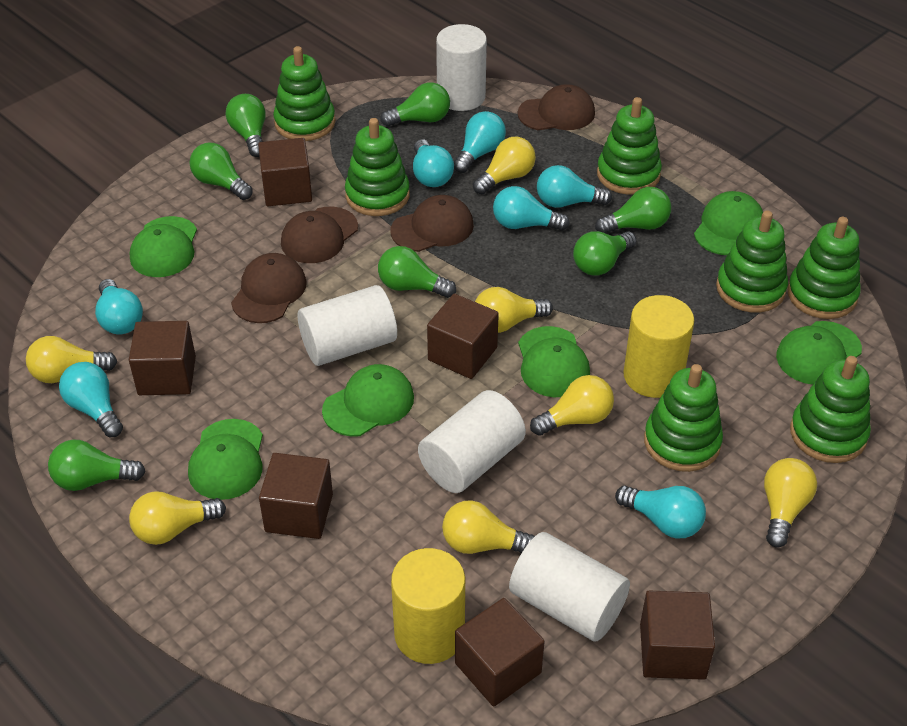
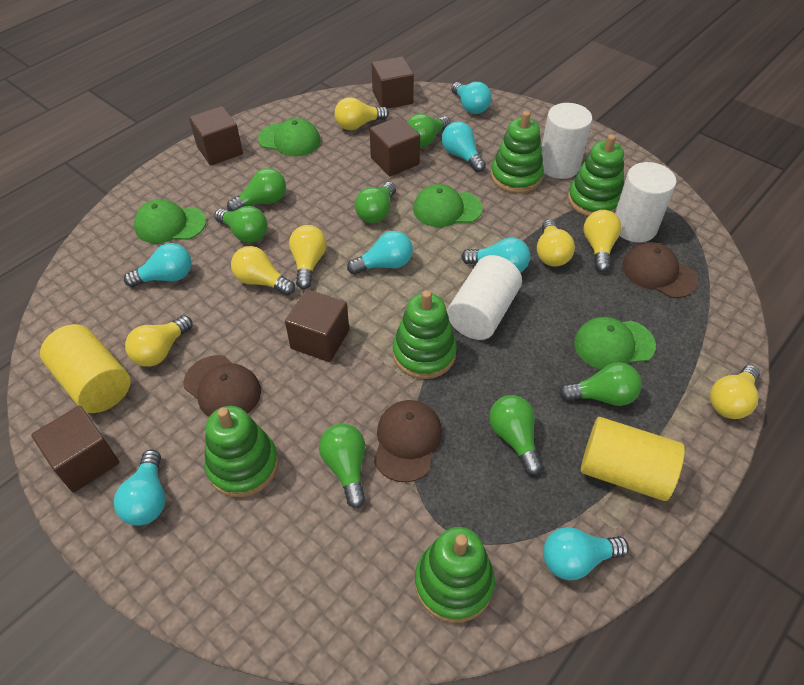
brown cap: 4 -> 3
brown cube: 6 -> 5
green cap: 6 -> 4
green stacking toy: 7 -> 5
white cylinder: 4 -> 3

